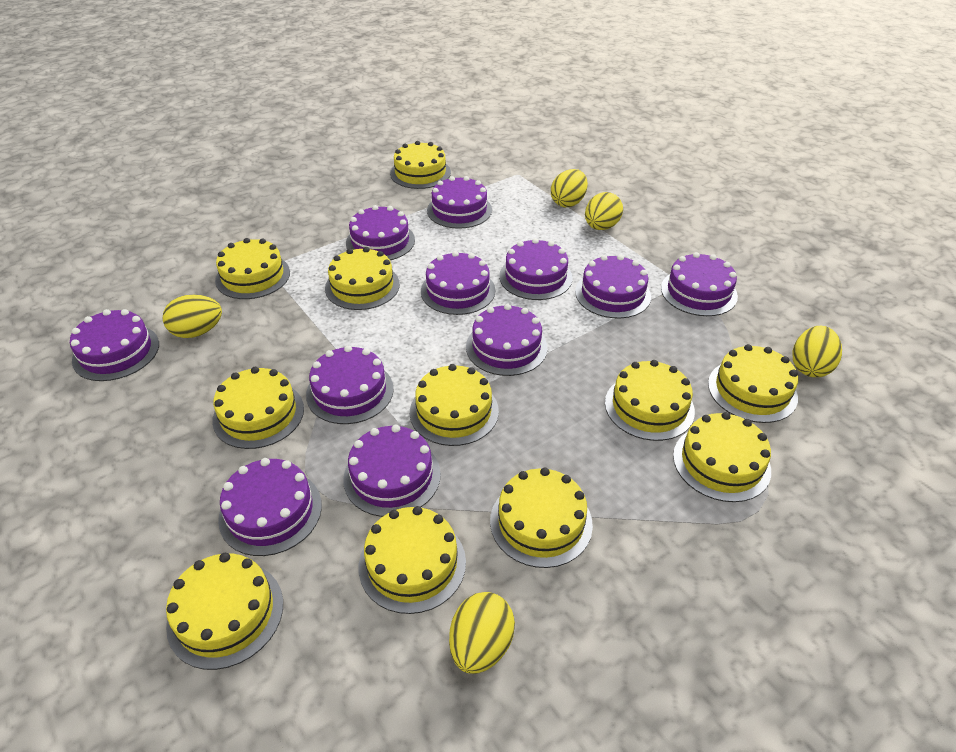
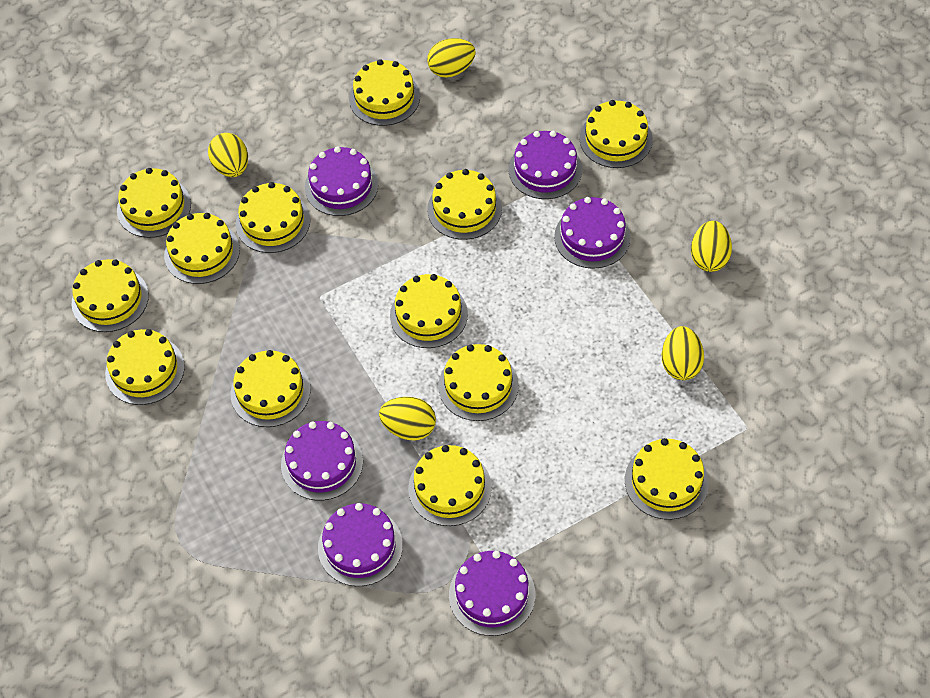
purple cake: 11 -> 6
yellow cake: 11 -> 13

